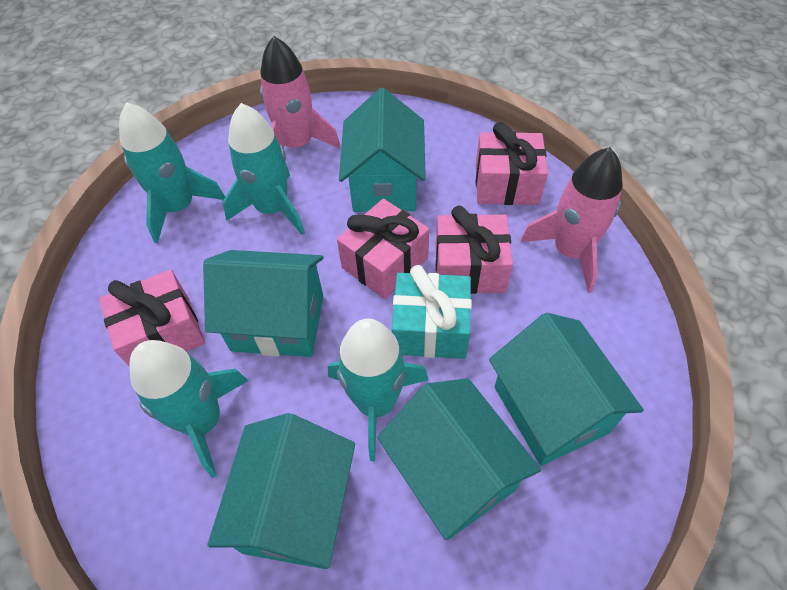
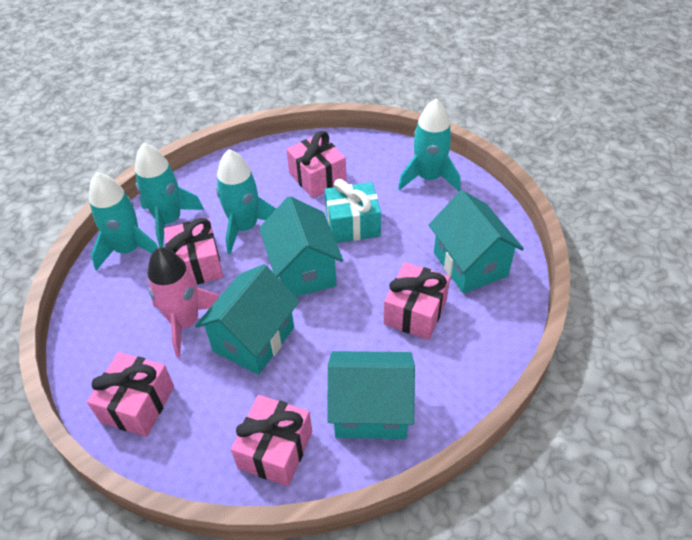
pink gift: 4 -> 5
pink rocket: 2 -> 1
turquoise house: 5 -> 4

